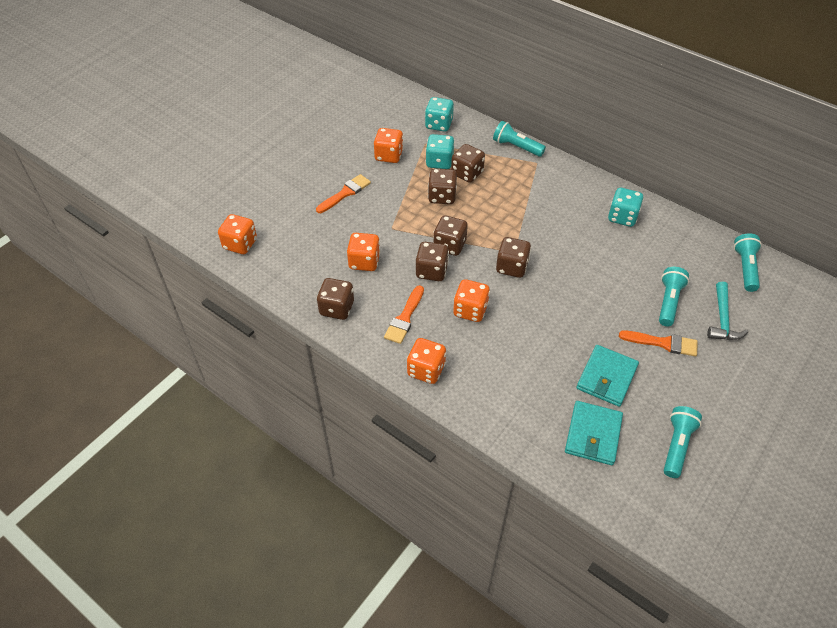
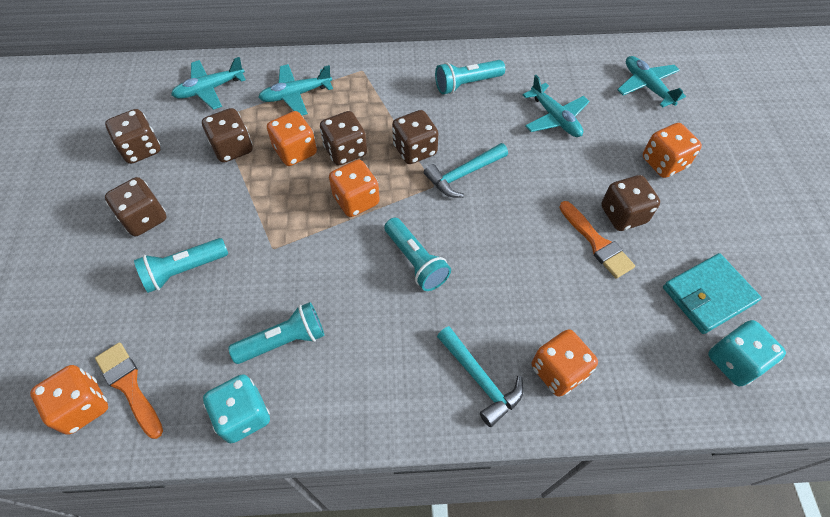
orange brush: 3 -> 2
turquoise dice: 3 -> 2
turquoise hammer: 1 -> 2
turquoise plane: 0 -> 4
turquoise wallet: 2 -> 1

